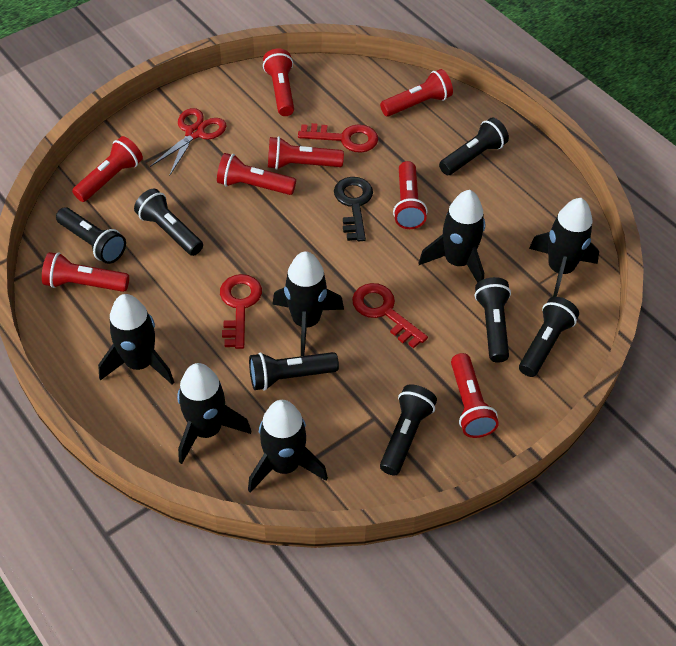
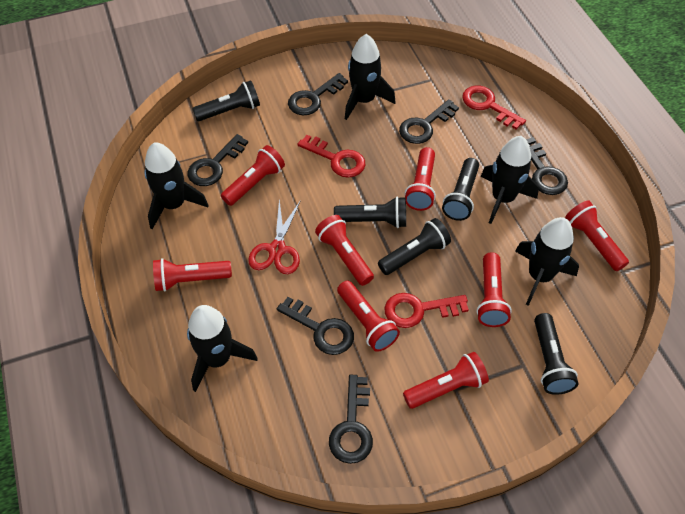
black flashlight: 7 -> 5
black key: 1 -> 6
black rocket: 6 -> 5

